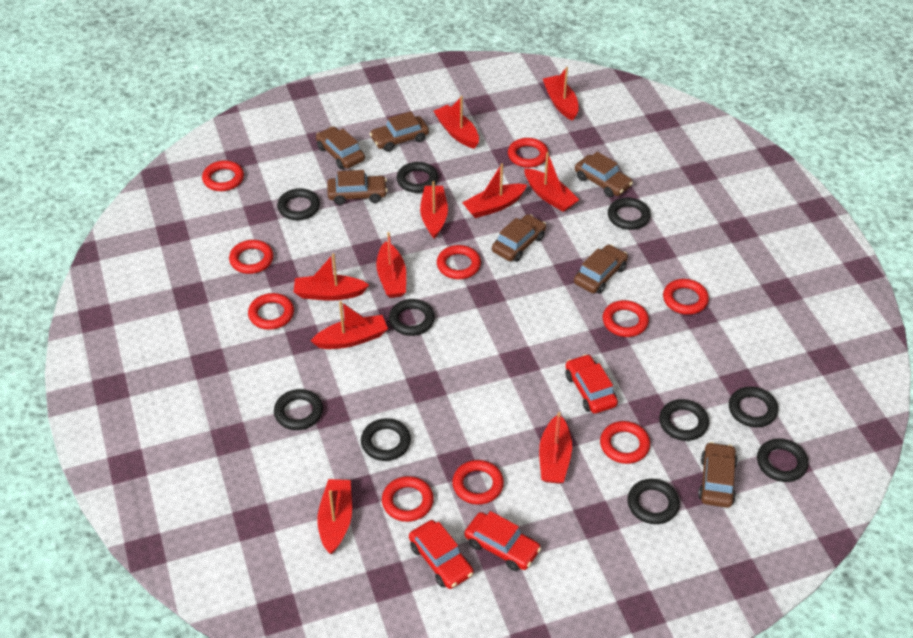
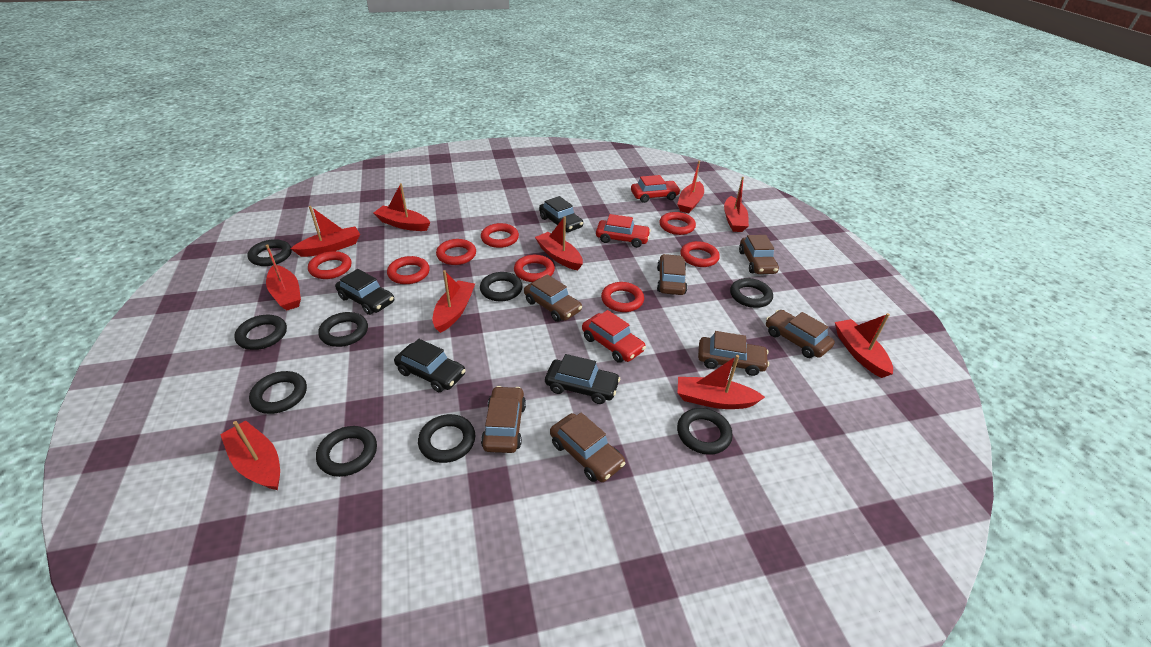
black car: 0 -> 4
black ring: 10 -> 9
red ring: 10 -> 8

